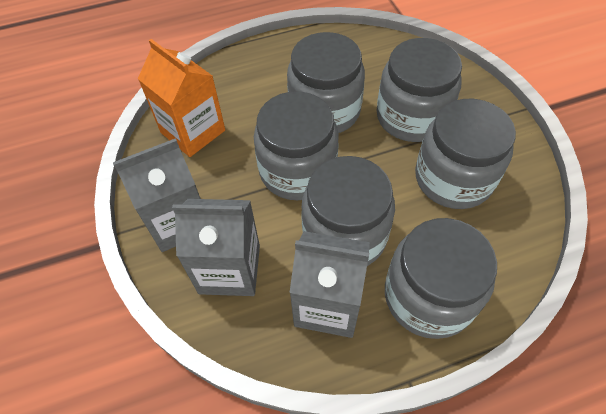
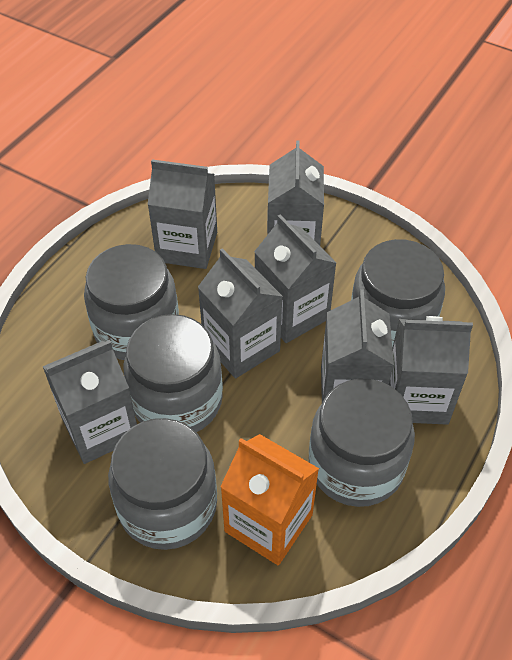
grey carton: 3 -> 7
grey jar: 6 -> 5

